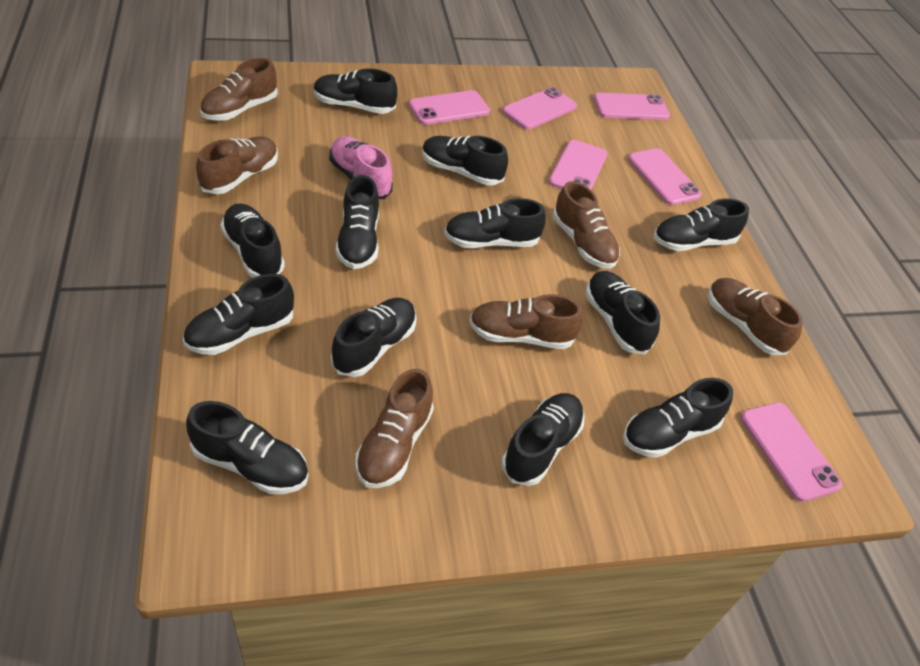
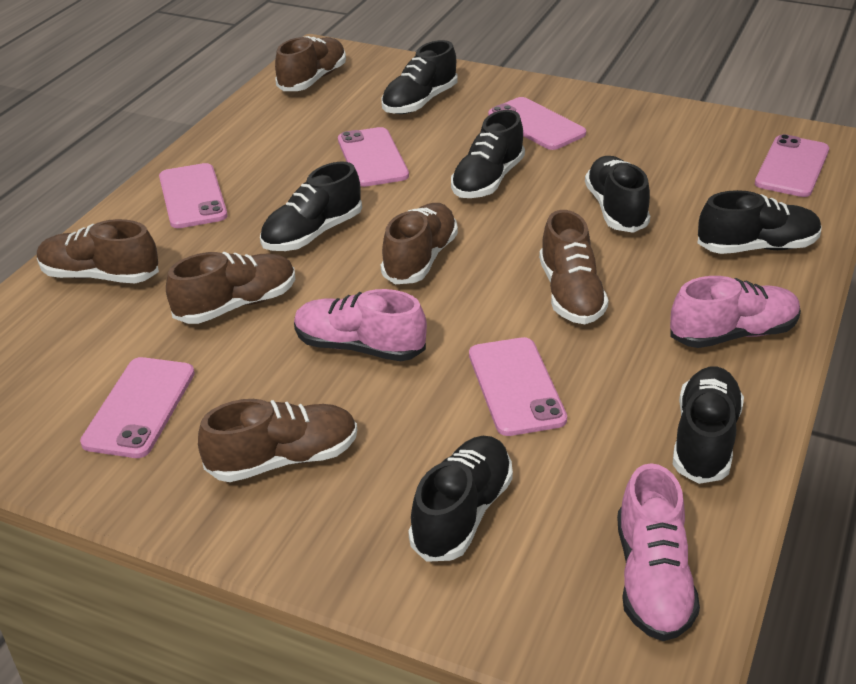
black shoe: 12 -> 7
pink shoe: 1 -> 3

